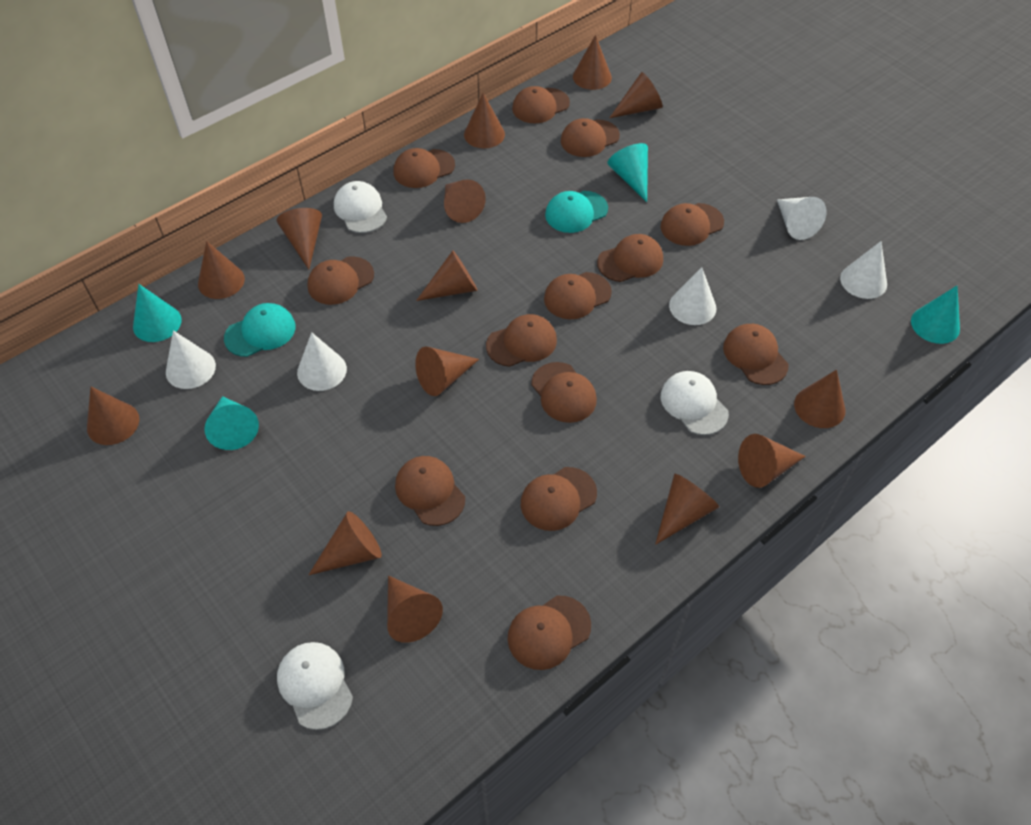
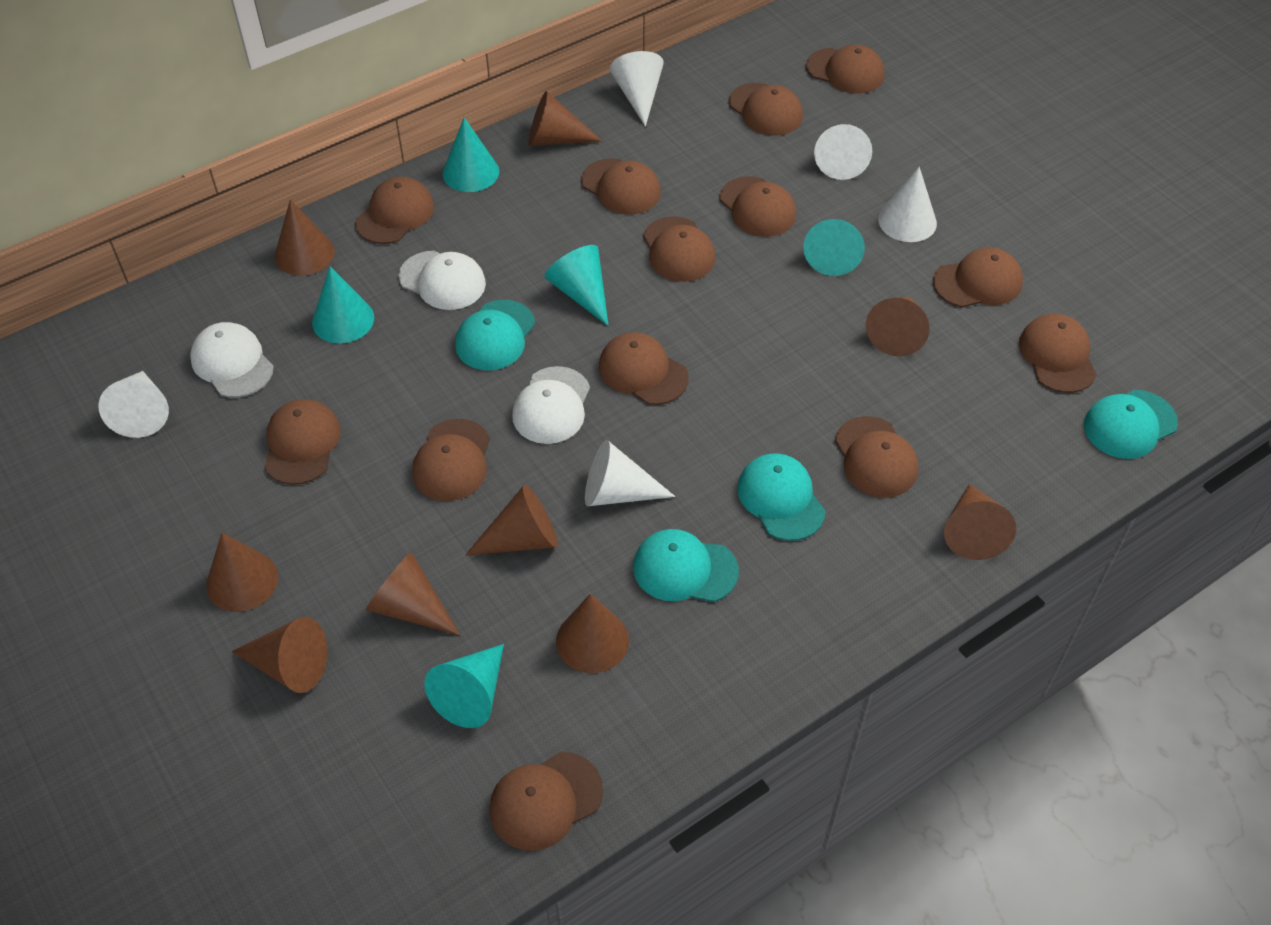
brown cone: 14 -> 9
turquoise cap: 2 -> 4
turquoise cone: 4 -> 5

